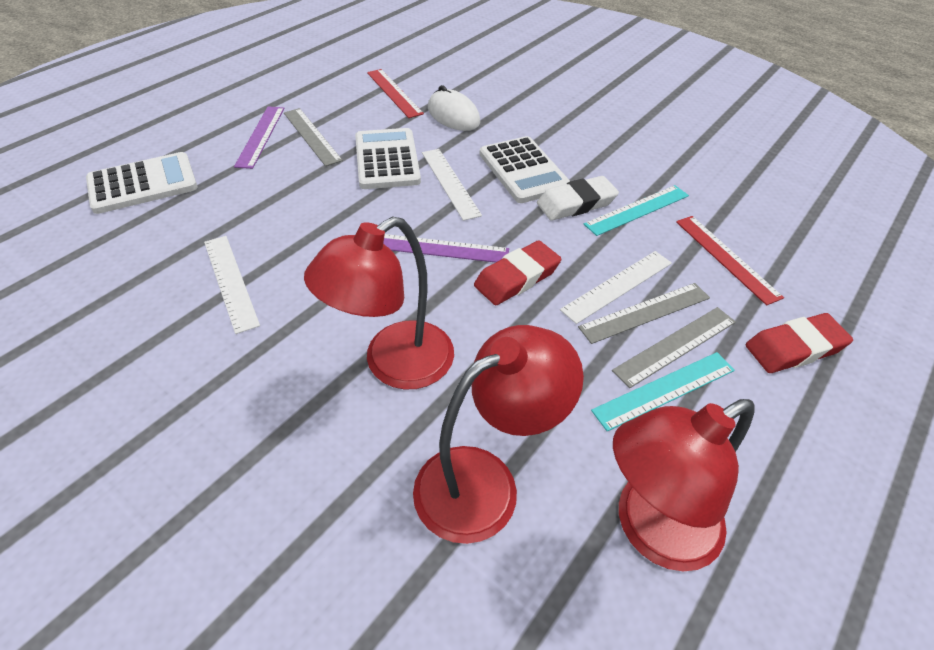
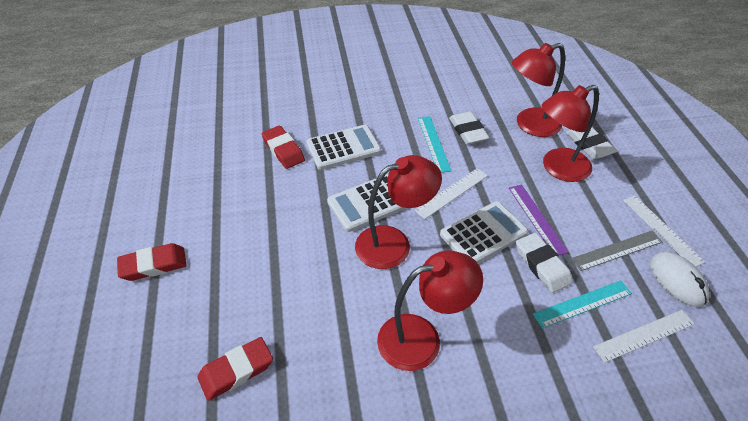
grey ruler: 3 -> 1
purple ruler: 2 -> 1
red eraser: 2 -> 3
red lamp: 3 -> 4
red ruler: 2 -> 0
white eraser: 1 -> 3

